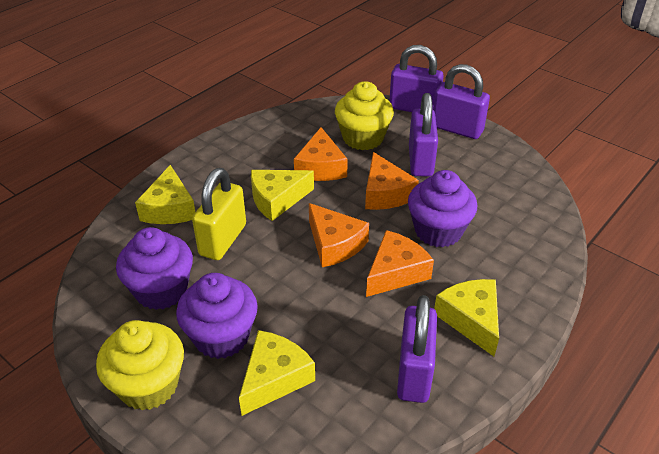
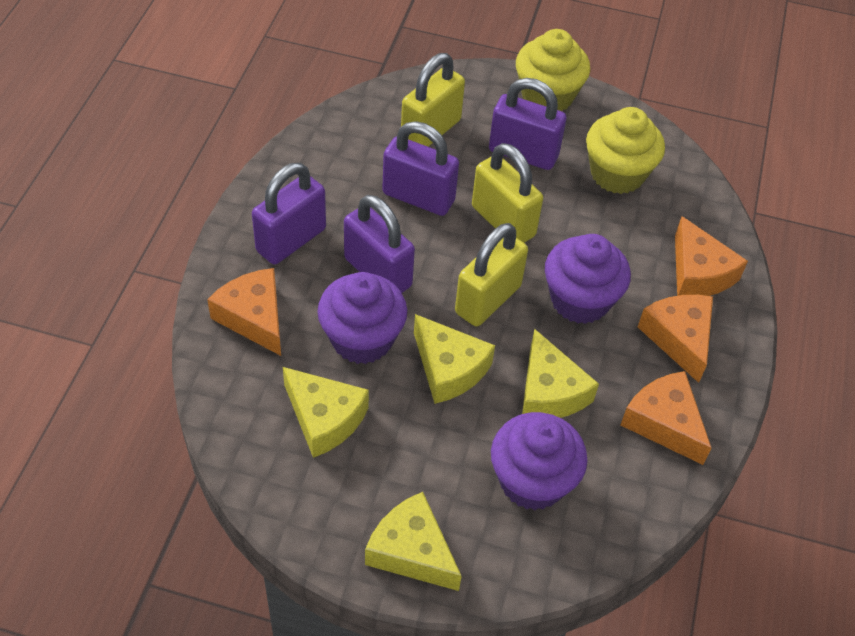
yellow padlock: 1 -> 3

